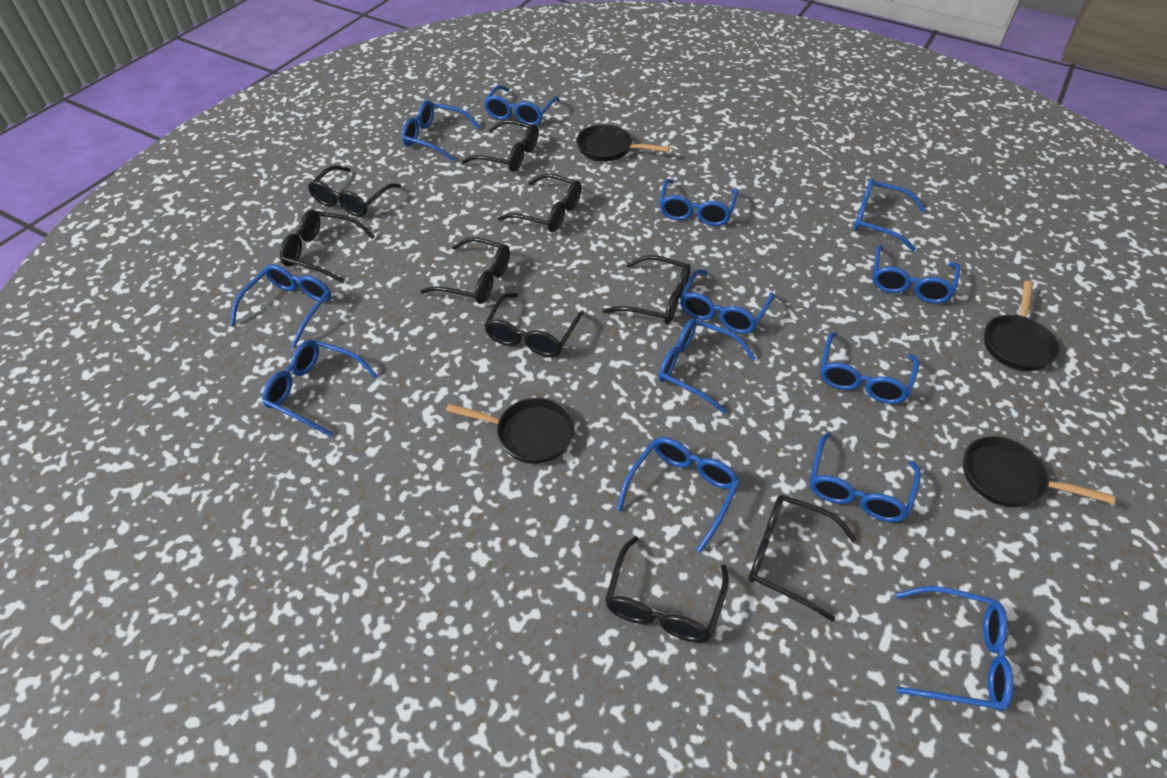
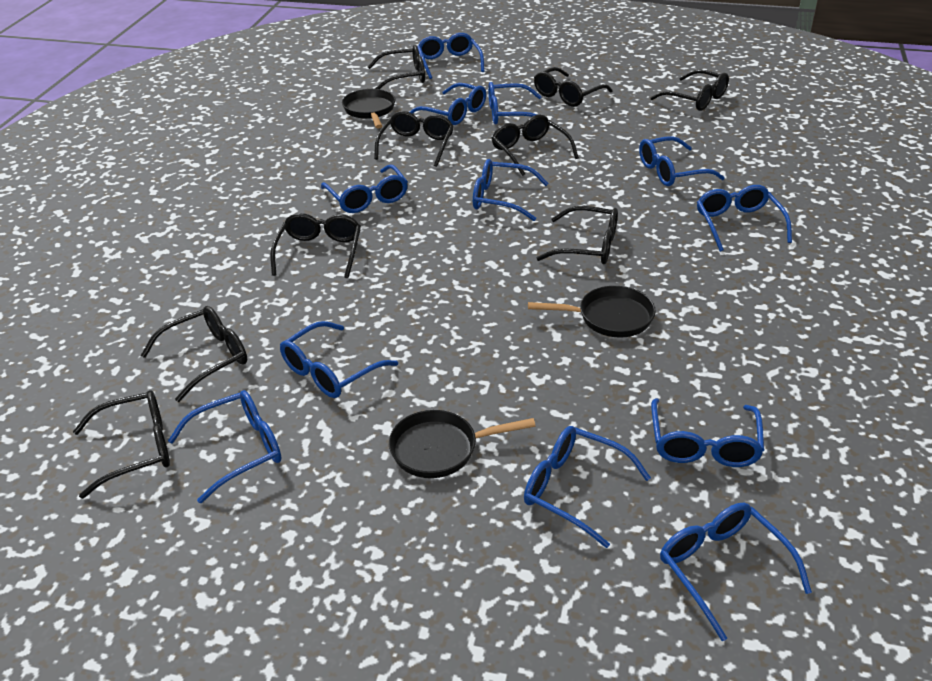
black pan: 4 -> 3
blue glasses: 13 -> 12

